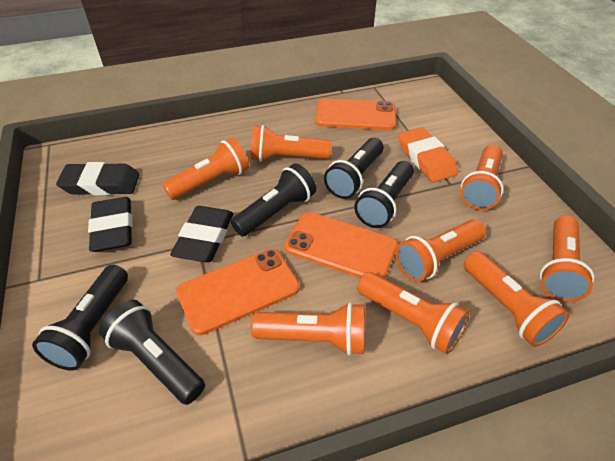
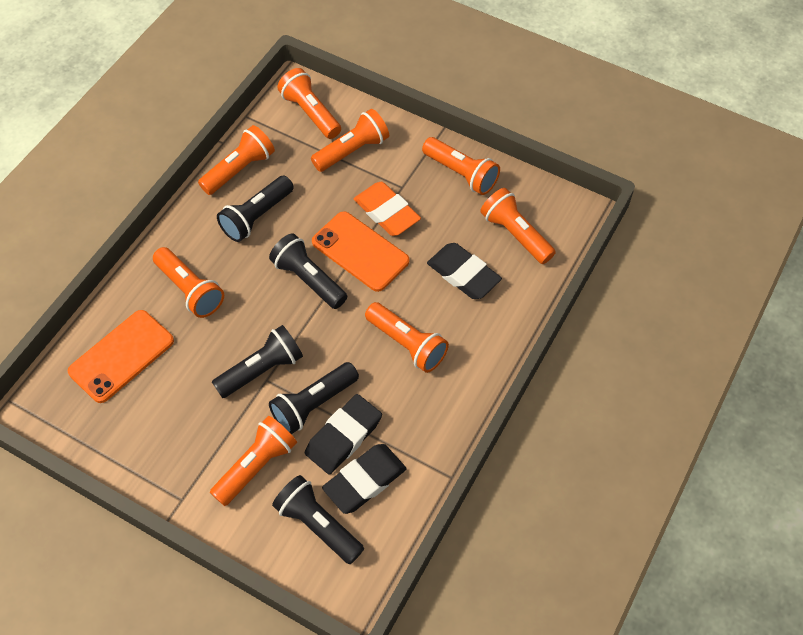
orange phone: 3 -> 2

